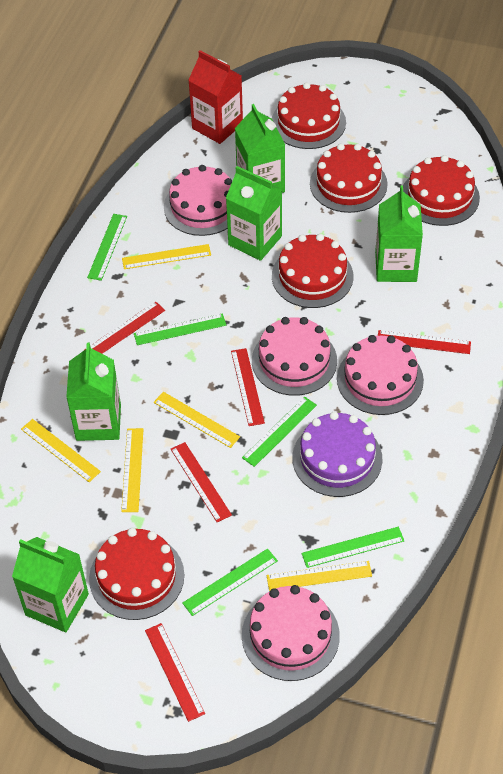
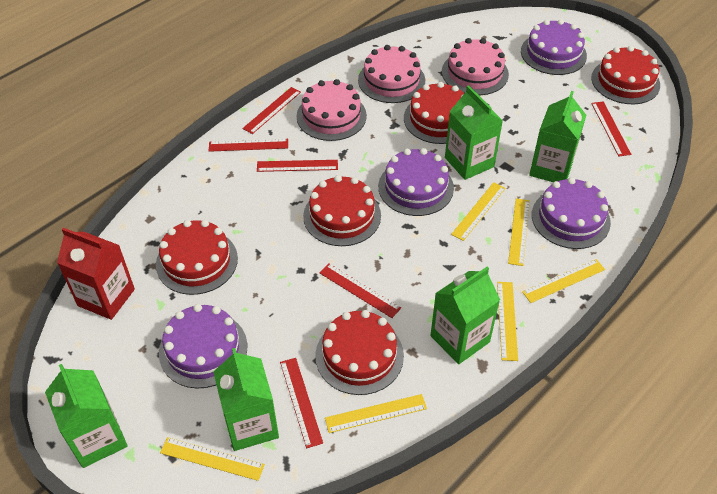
green ruler: 5 -> 0
pink cake: 4 -> 3
purple cake: 1 -> 4
red ruler: 5 -> 6
yellow ruler: 5 -> 6

